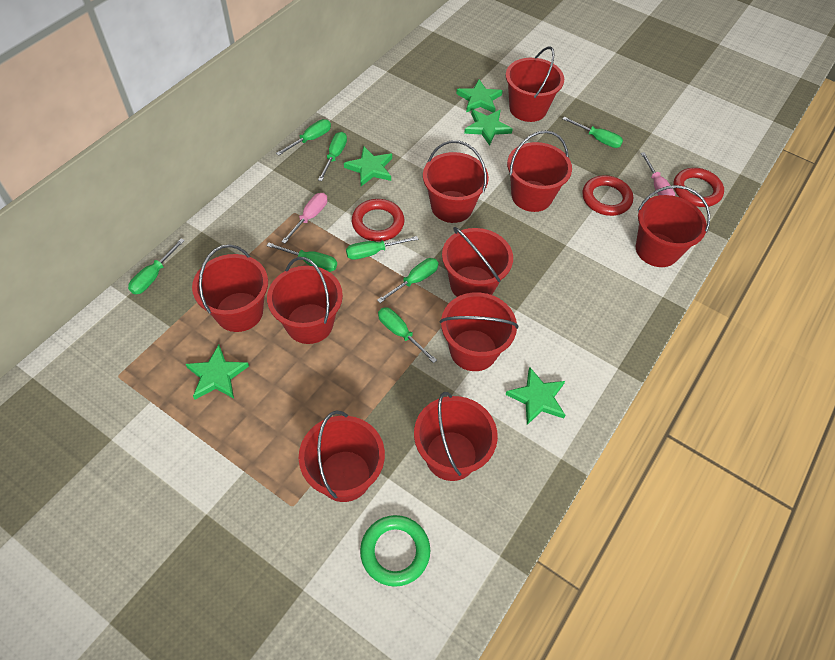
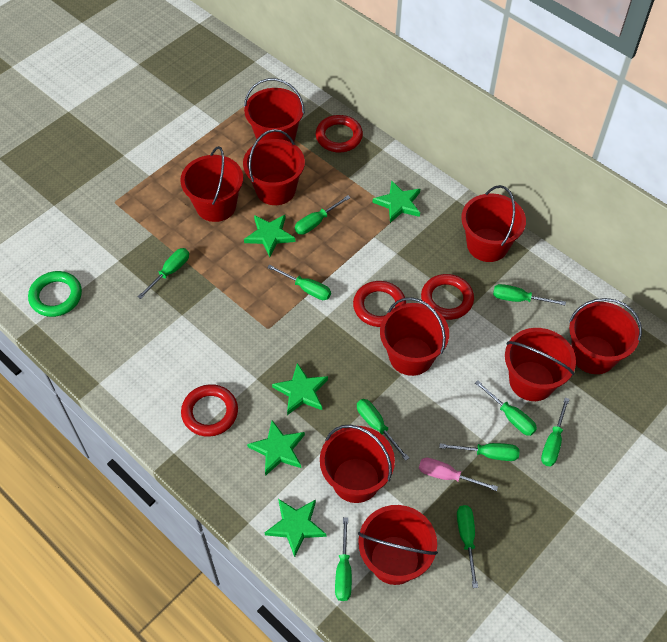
green screwdriver: 8 -> 10
pink screwdriver: 2 -> 1
red bucket: 10 -> 9
red ring: 3 -> 4

